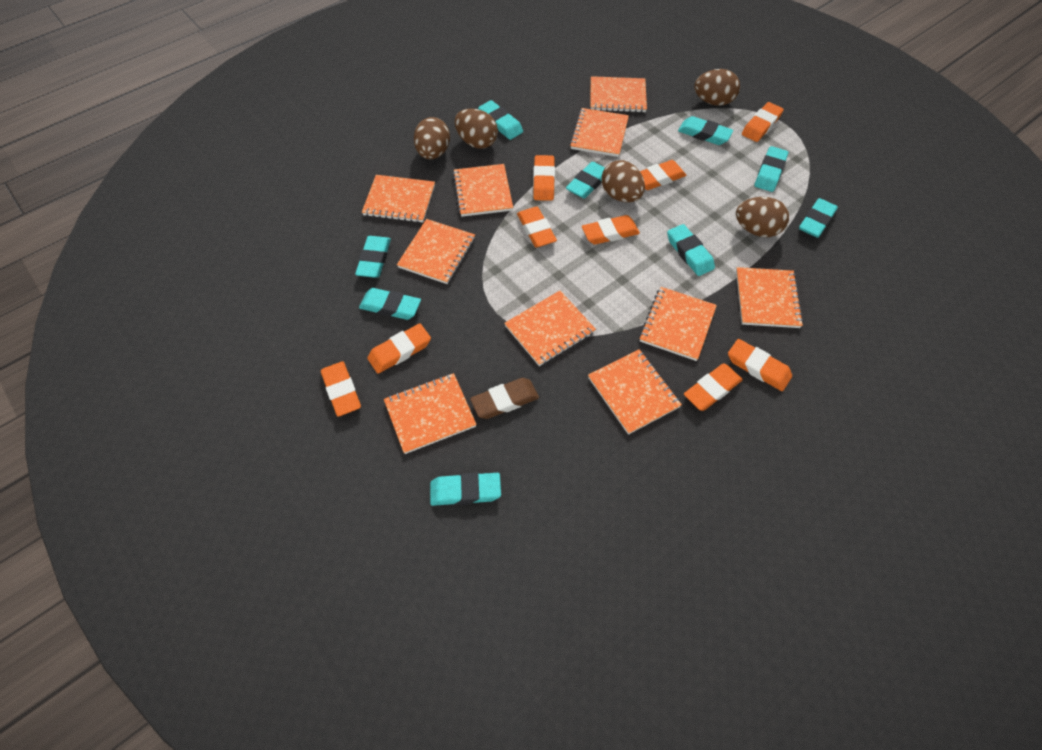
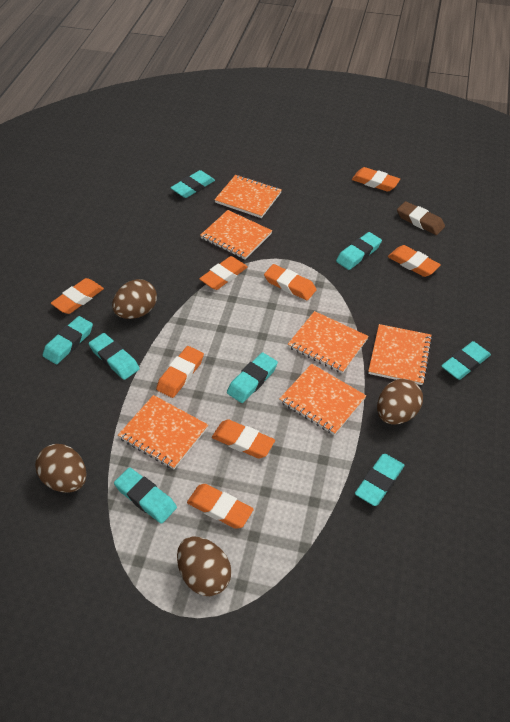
brown egg: 5 -> 4
orange eraser: 9 -> 8
orange notebook: 10 -> 6
turquoise eraser: 9 -> 8

